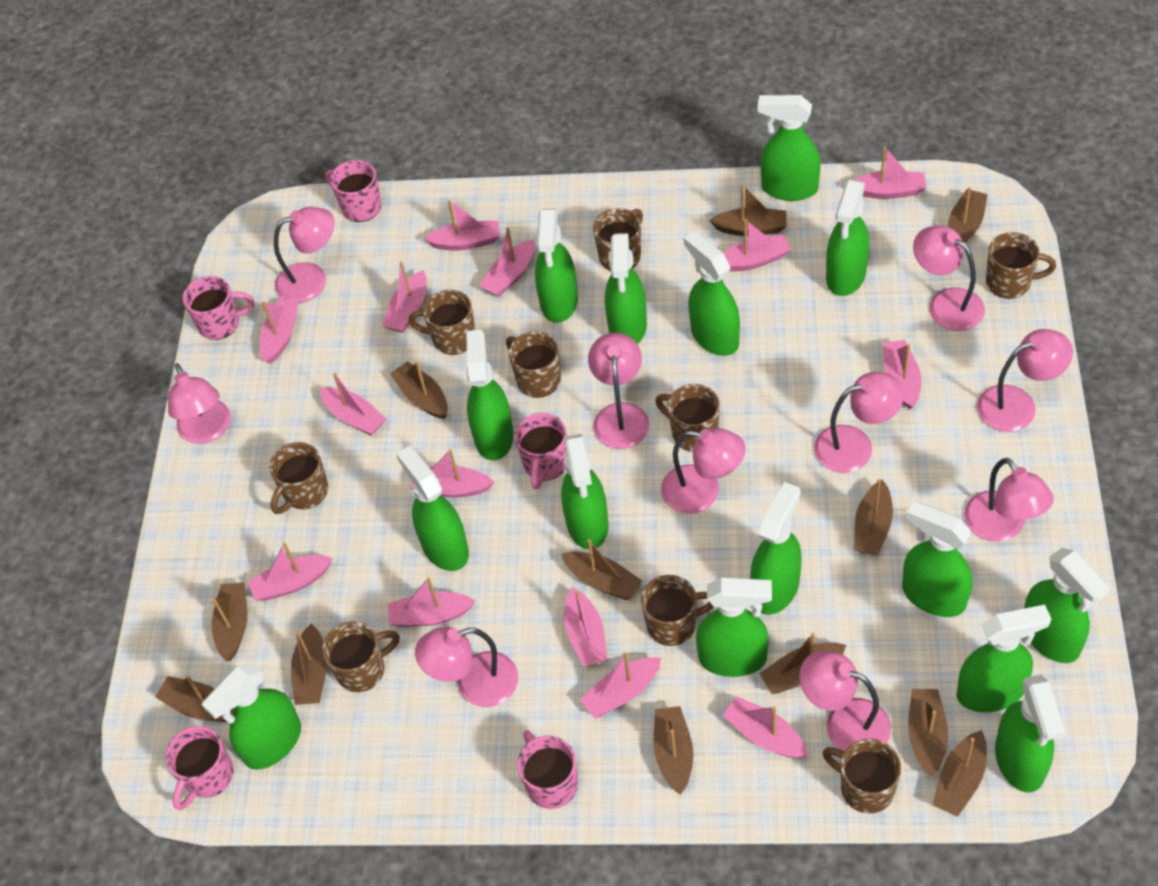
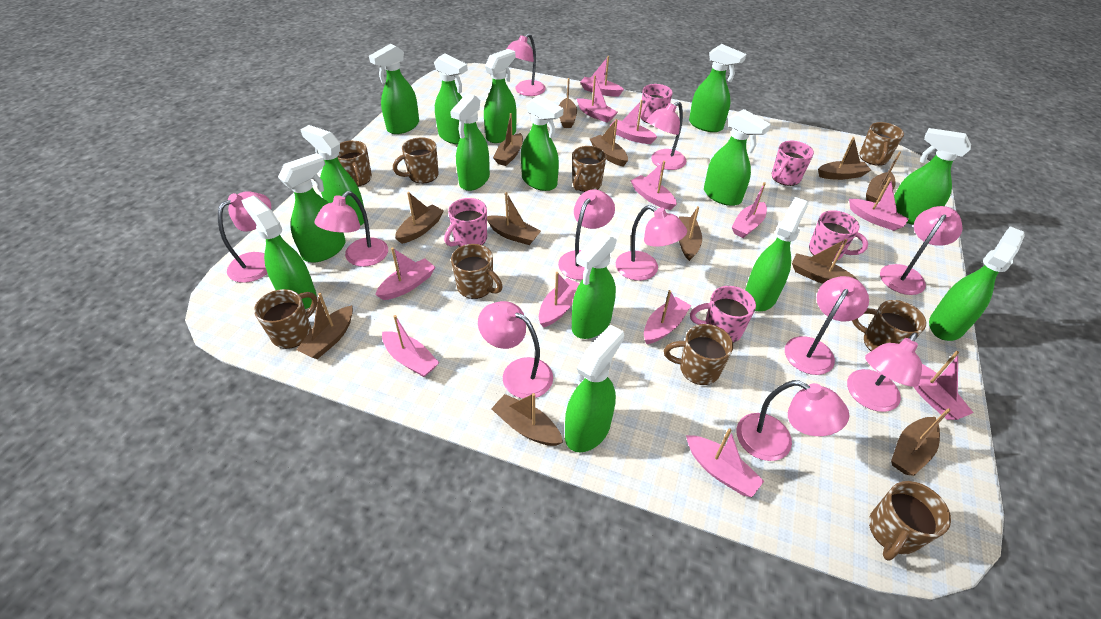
pink boat: 14 -> 12
pink lamp: 10 -> 11

